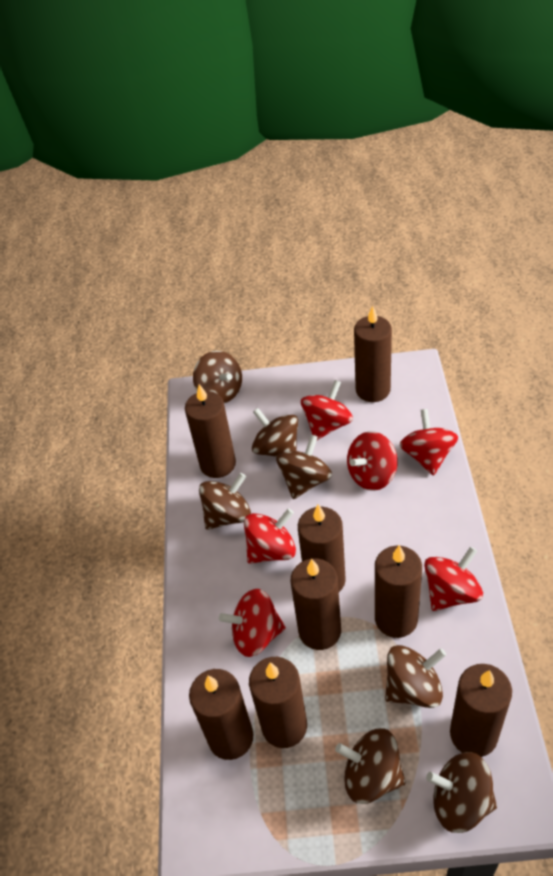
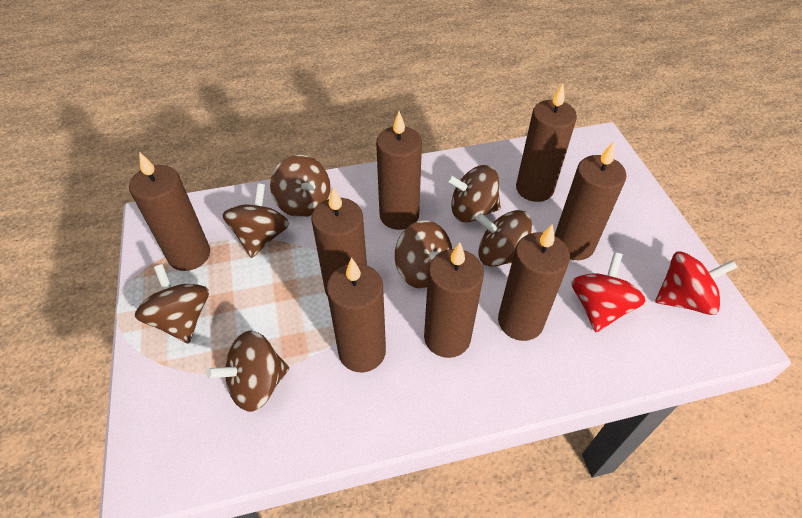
red spinning top: 6 -> 2

